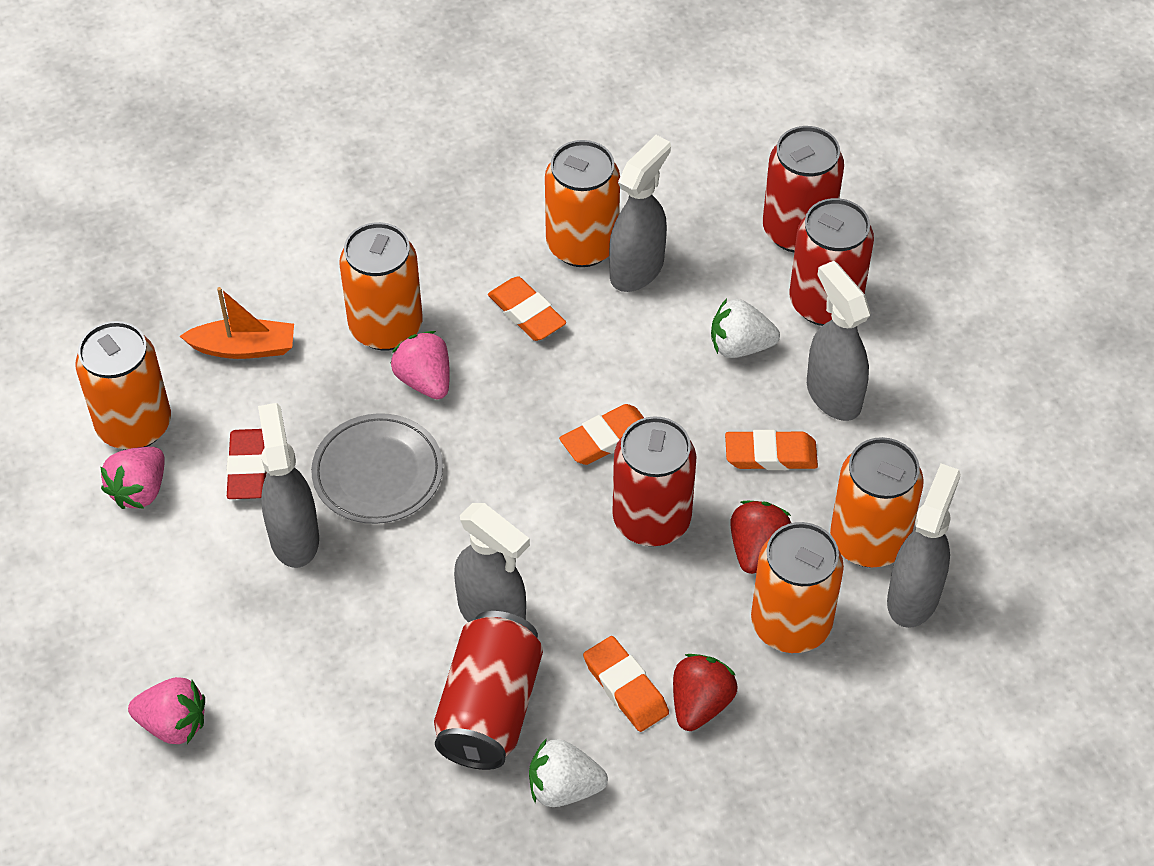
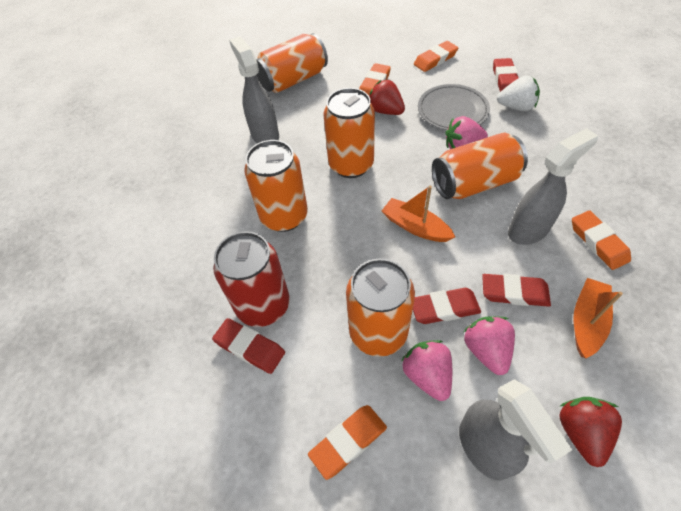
grey spray bottle: 5 -> 3
orange boat: 1 -> 2
red can: 4 -> 1
red eraser: 1 -> 4
white strawberry: 2 -> 1

